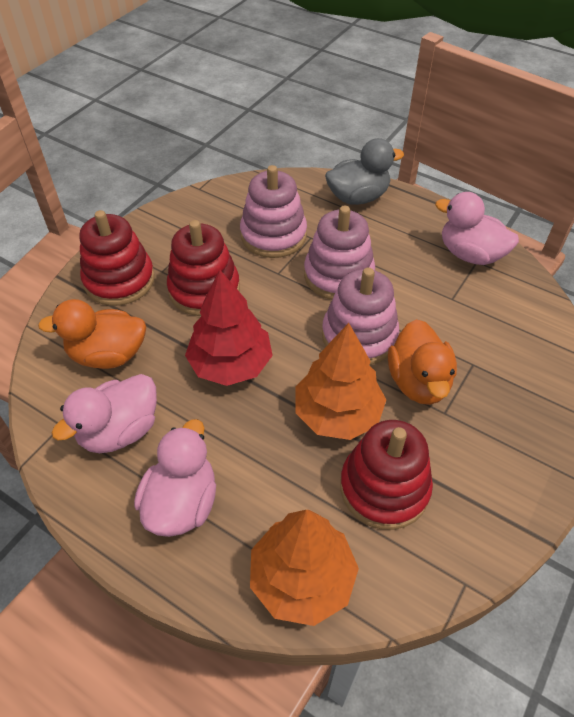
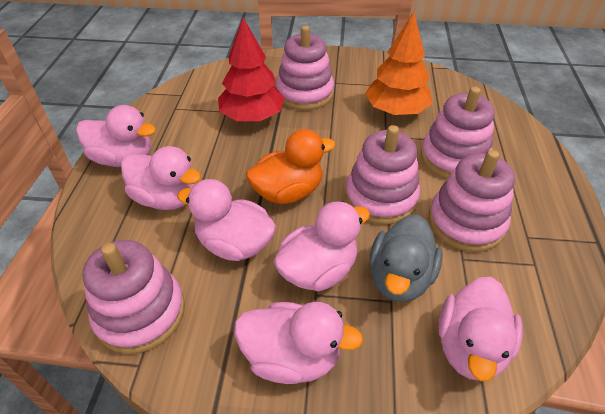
orange duck: 2 -> 1
orange tree: 2 -> 1
pink duck: 3 -> 6
pink stacking toy: 3 -> 5
red stacking toy: 3 -> 0

